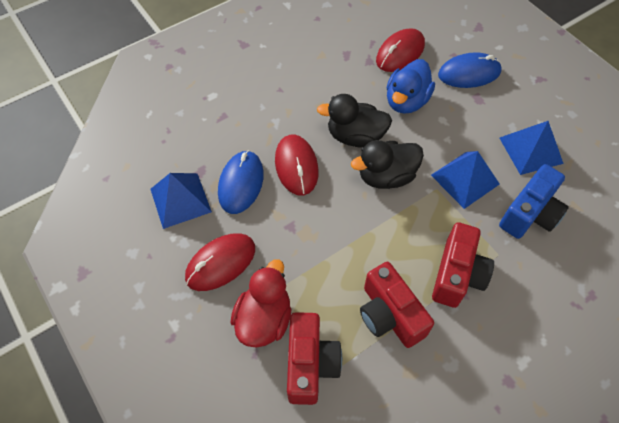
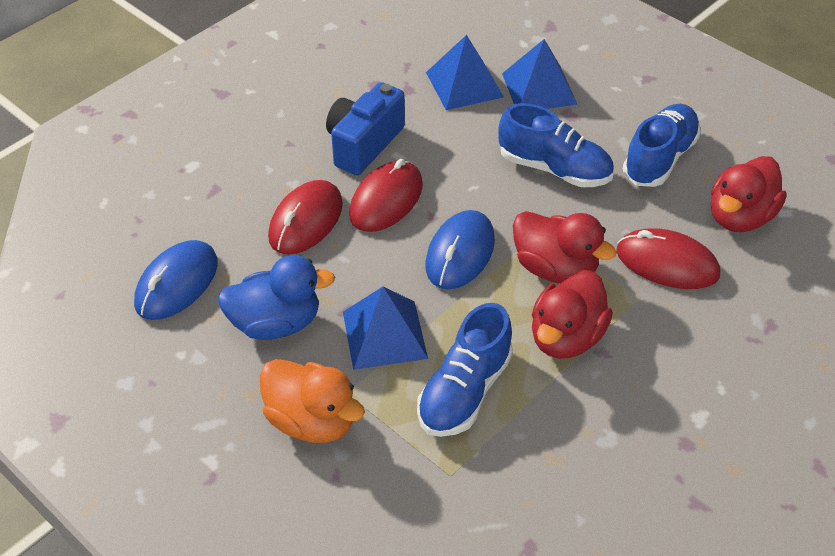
black duck: 2 -> 0
blue shoe: 0 -> 3
orange duck: 0 -> 1
red camera: 3 -> 0
red duck: 1 -> 3

